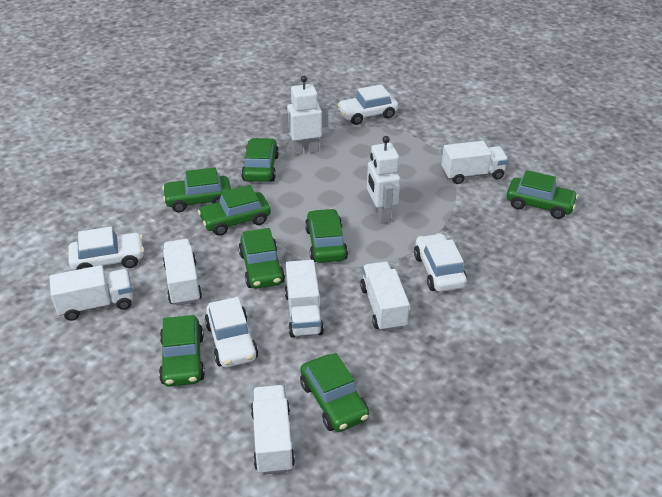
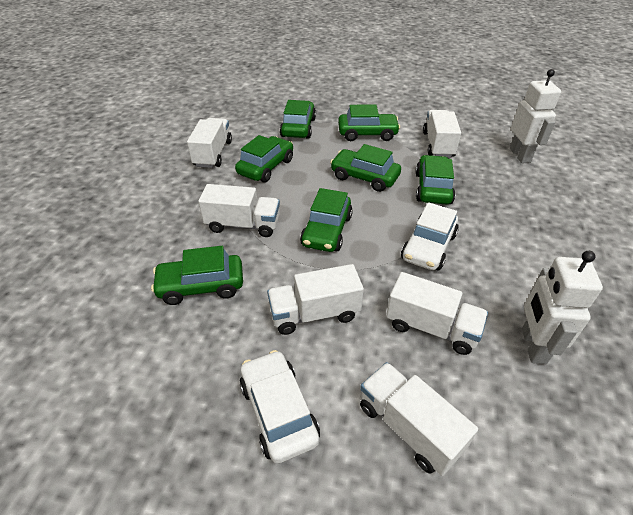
green car: 8 -> 7
white car: 4 -> 2

